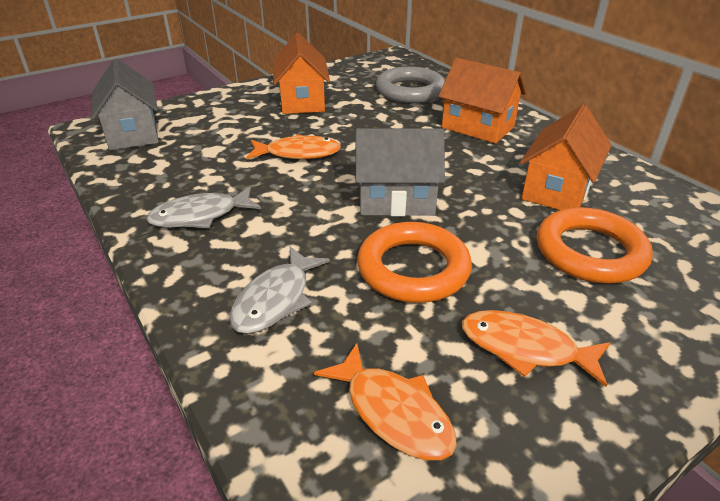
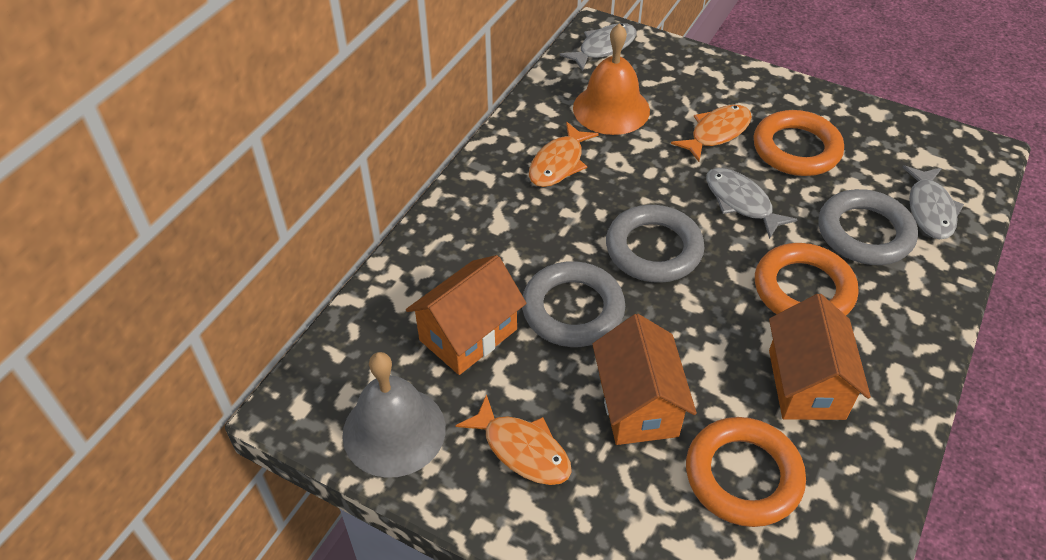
grey bell: 0 -> 1
grey fish: 2 -> 3
grey house: 2 -> 0
grey ring: 1 -> 3
orange bell: 0 -> 1
orange ring: 2 -> 3

